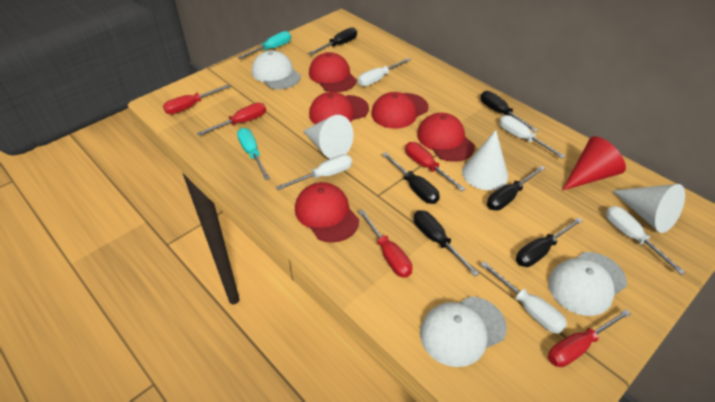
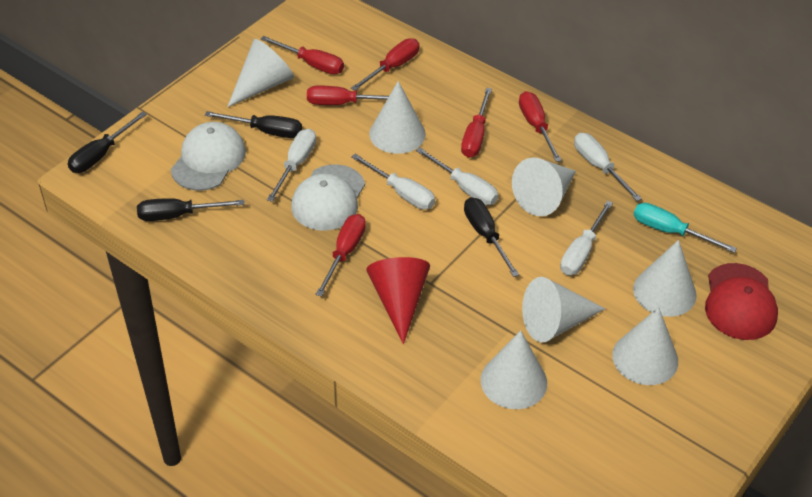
black screwdriver: 6 -> 4
red cap: 5 -> 1
red screwdriver: 5 -> 6
turquoise screwdriver: 2 -> 1
white cap: 3 -> 2
white cone: 3 -> 7

